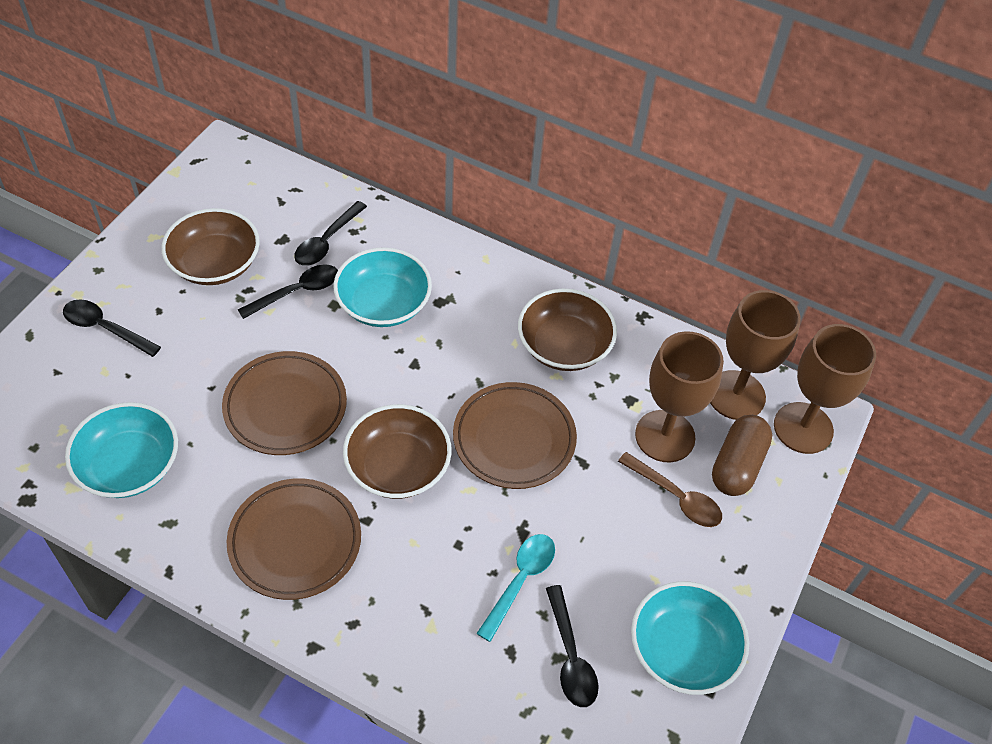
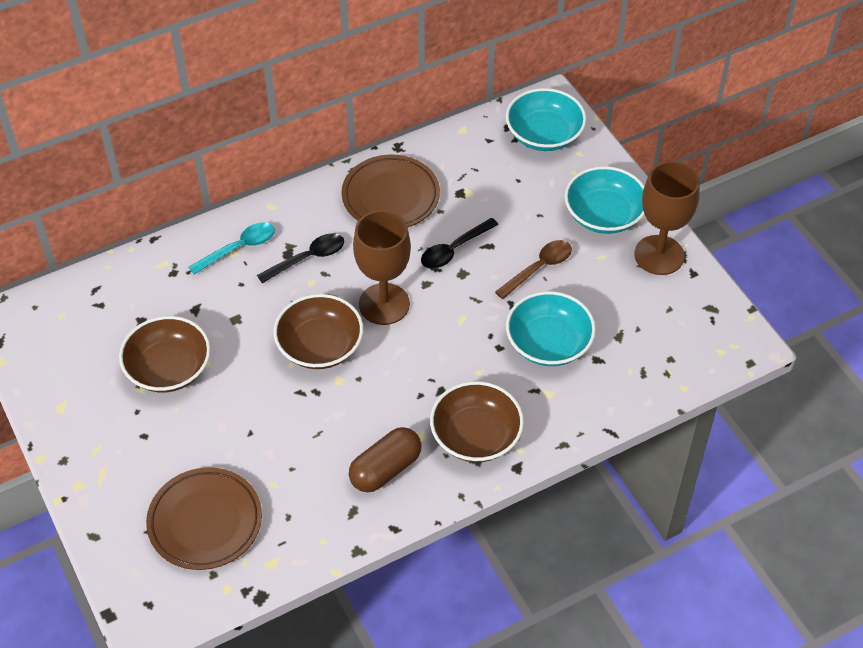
black spoon: 4 -> 2
brown goblet: 3 -> 2
brown plate: 3 -> 2

